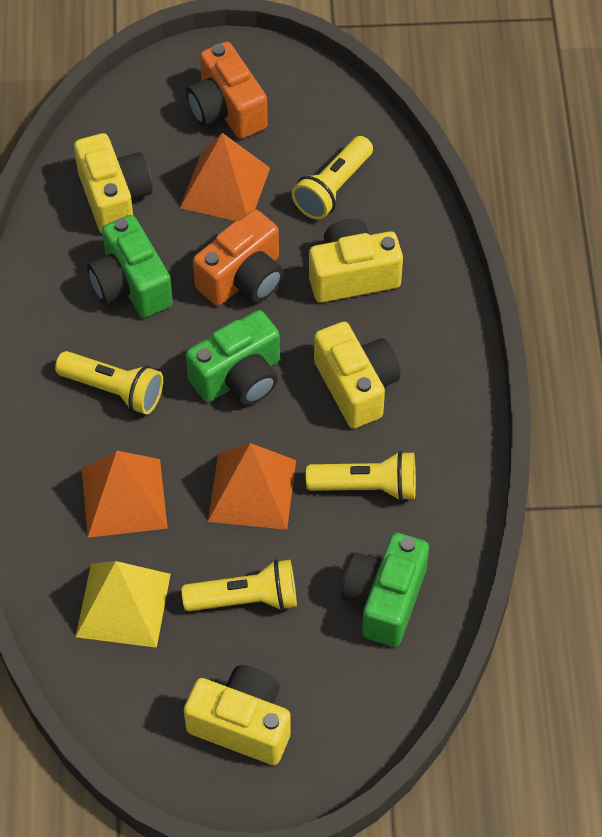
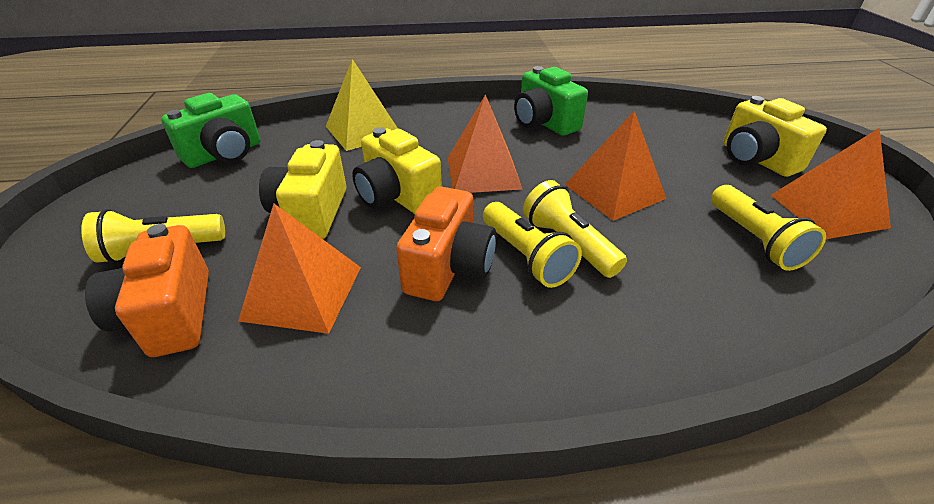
green camera: 3 -> 2
orange pyramid: 3 -> 4
yellow camera: 4 -> 3

